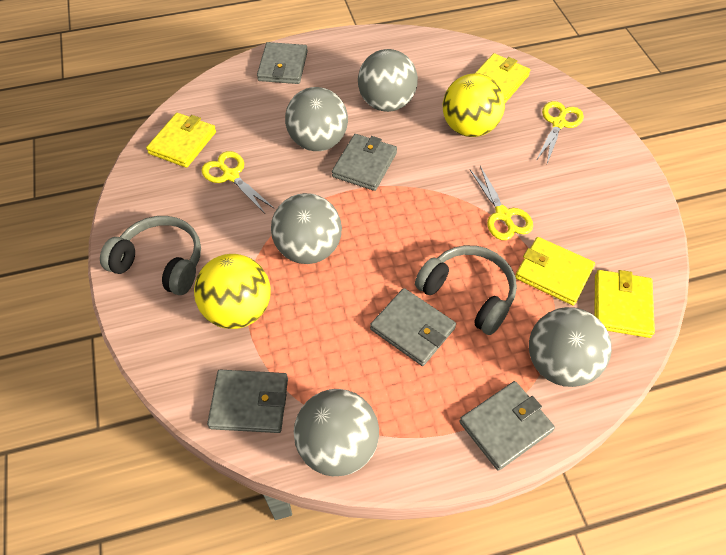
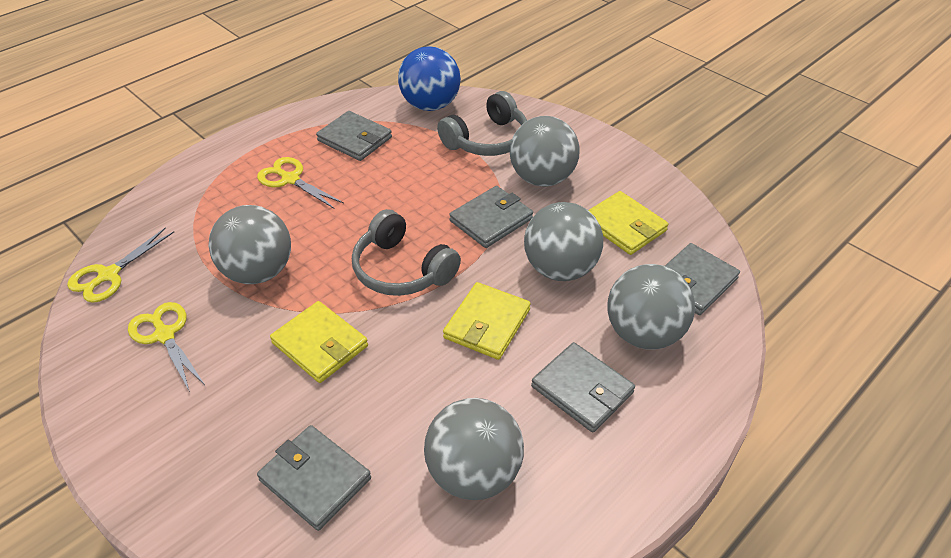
blue ball: 0 -> 1
yellow ball: 2 -> 0
yellow wallet: 4 -> 3

